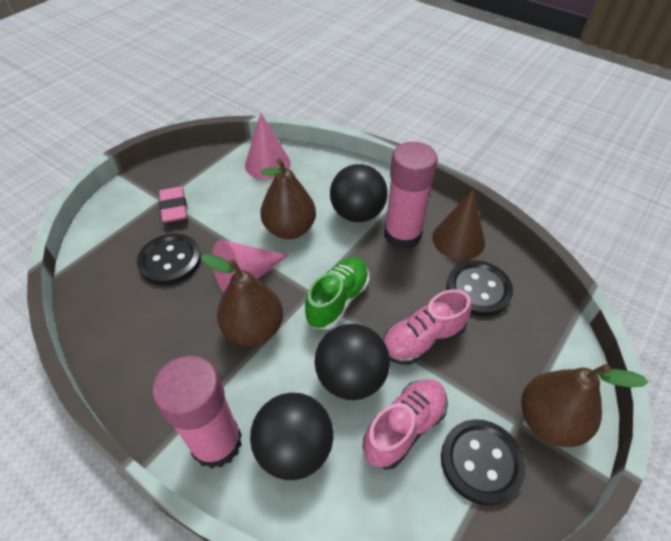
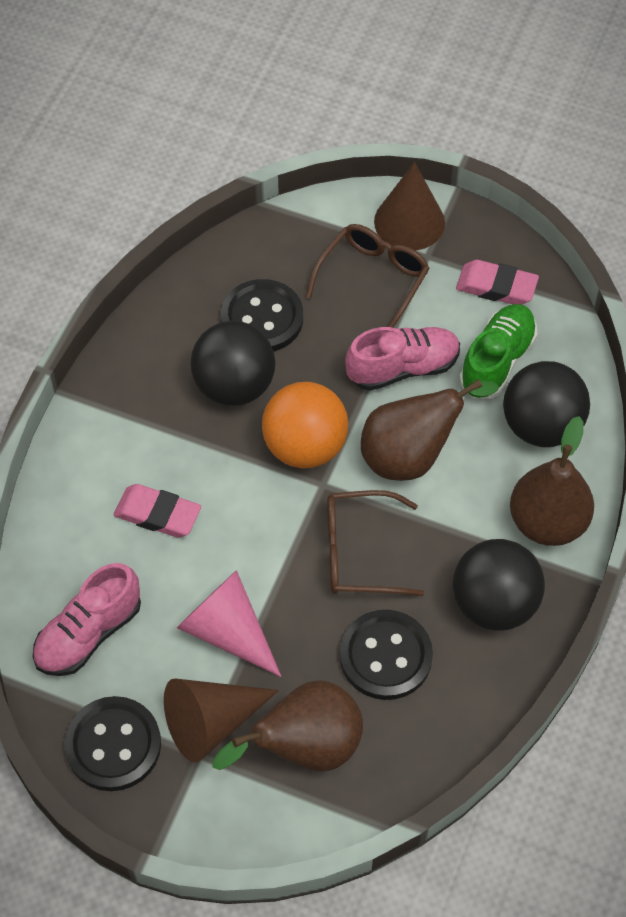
brown cone: 1 -> 2
brown glasses: 0 -> 2
orange ball: 0 -> 1
pink cone: 2 -> 1
pink eraser: 1 -> 2
pink glue stick: 2 -> 0

